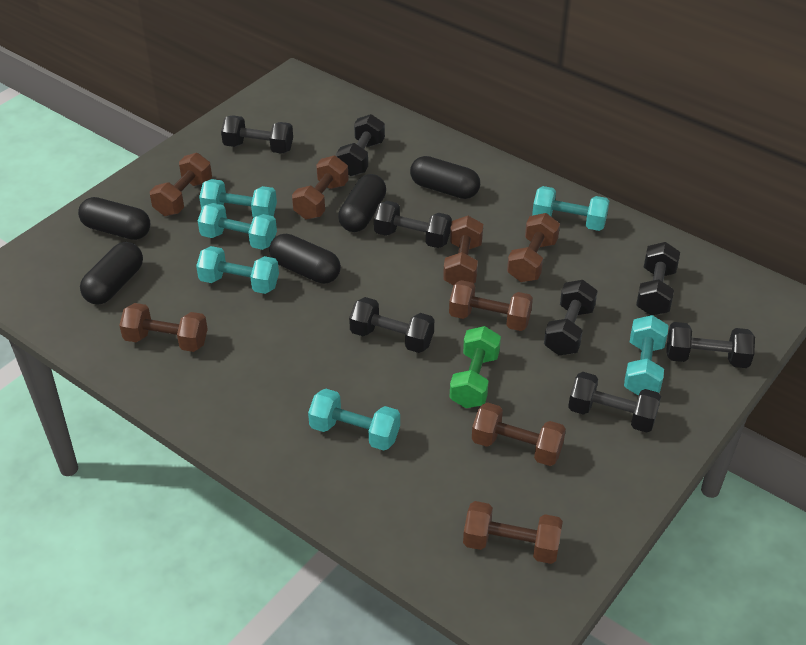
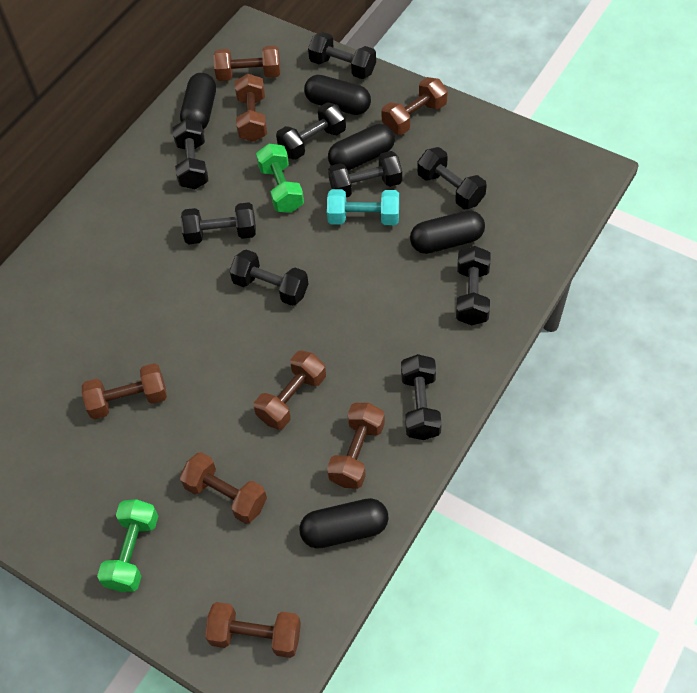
black dumbbell: 8 -> 9
green dumbbell: 1 -> 2
turquoise dumbbell: 6 -> 1

